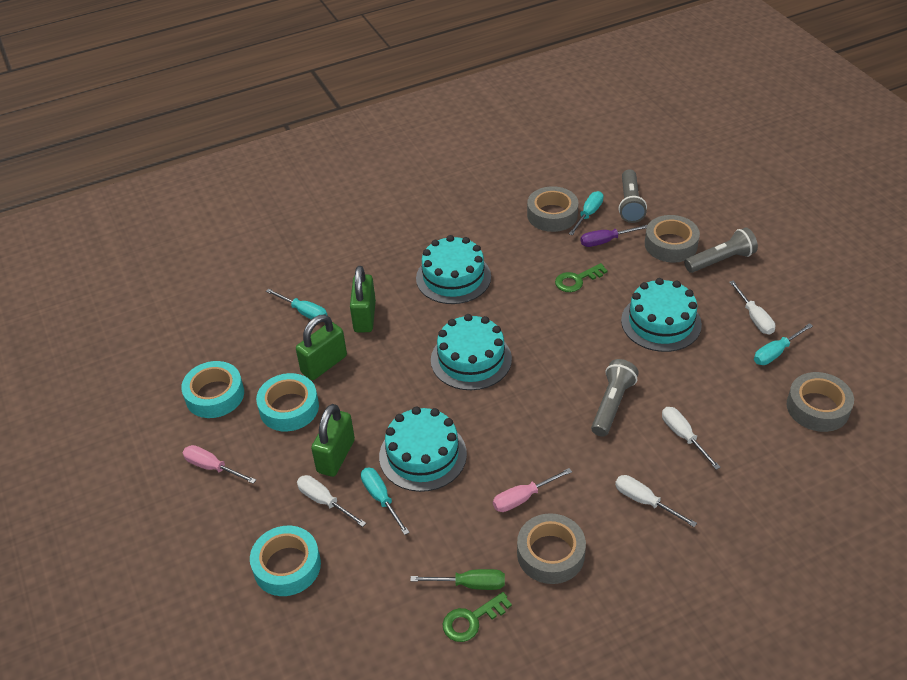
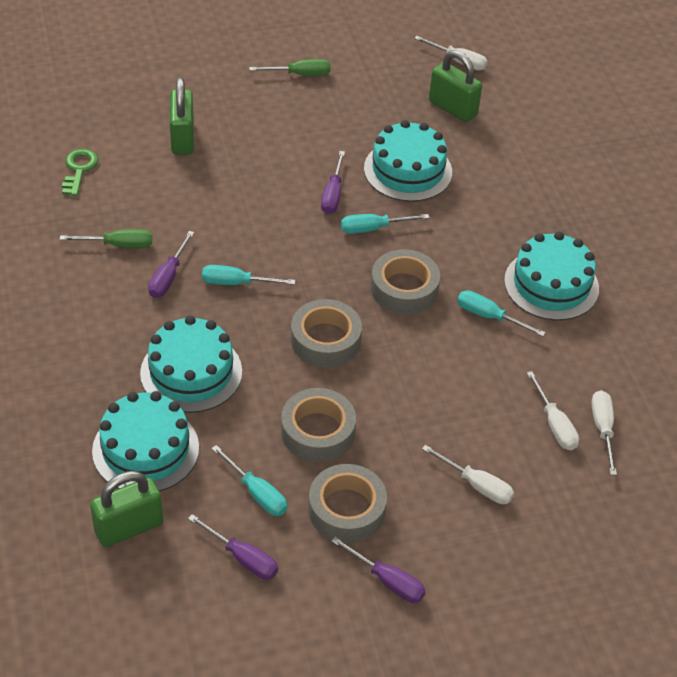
green key: 2 -> 1
green screwdriver: 1 -> 2
grey flashlight: 3 -> 0
pink screwdriver: 2 -> 0
purple screwdriver: 1 -> 4
turquoise tape: 3 -> 0

